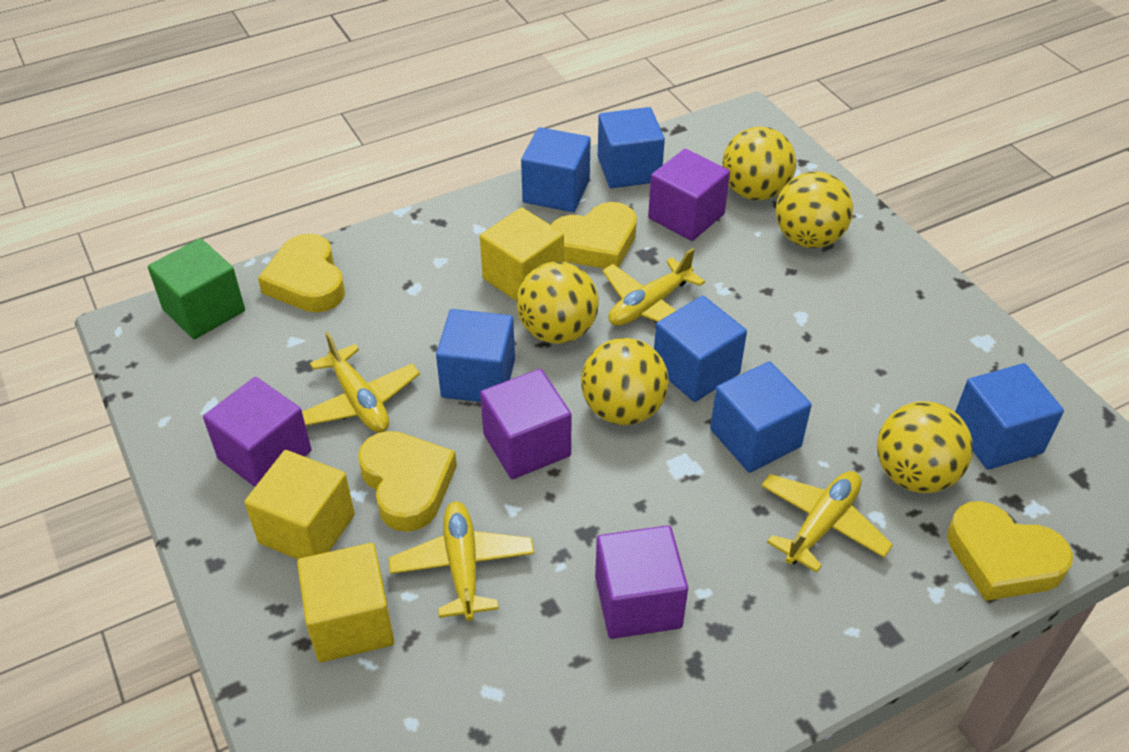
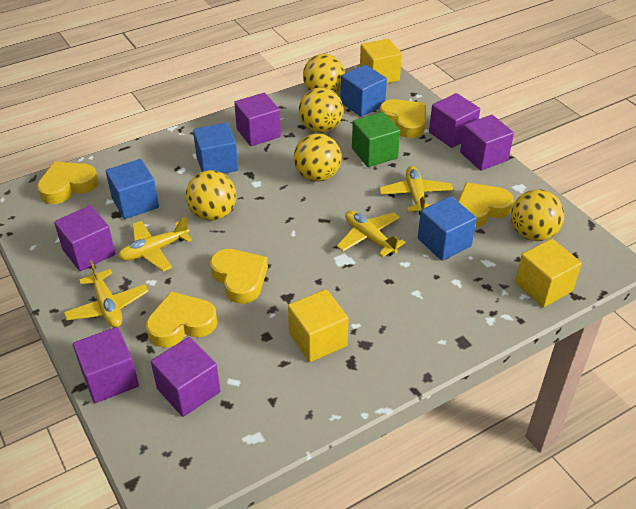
blue cube: 6 -> 4
purple cube: 4 -> 6
yellow heart: 4 -> 5

